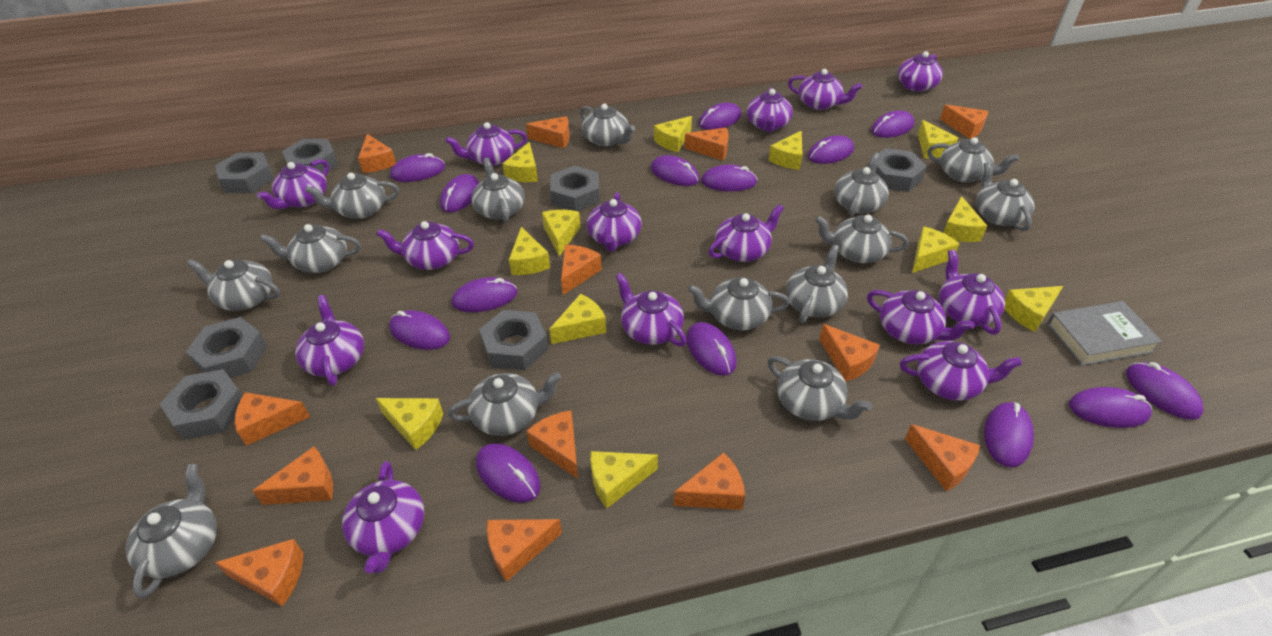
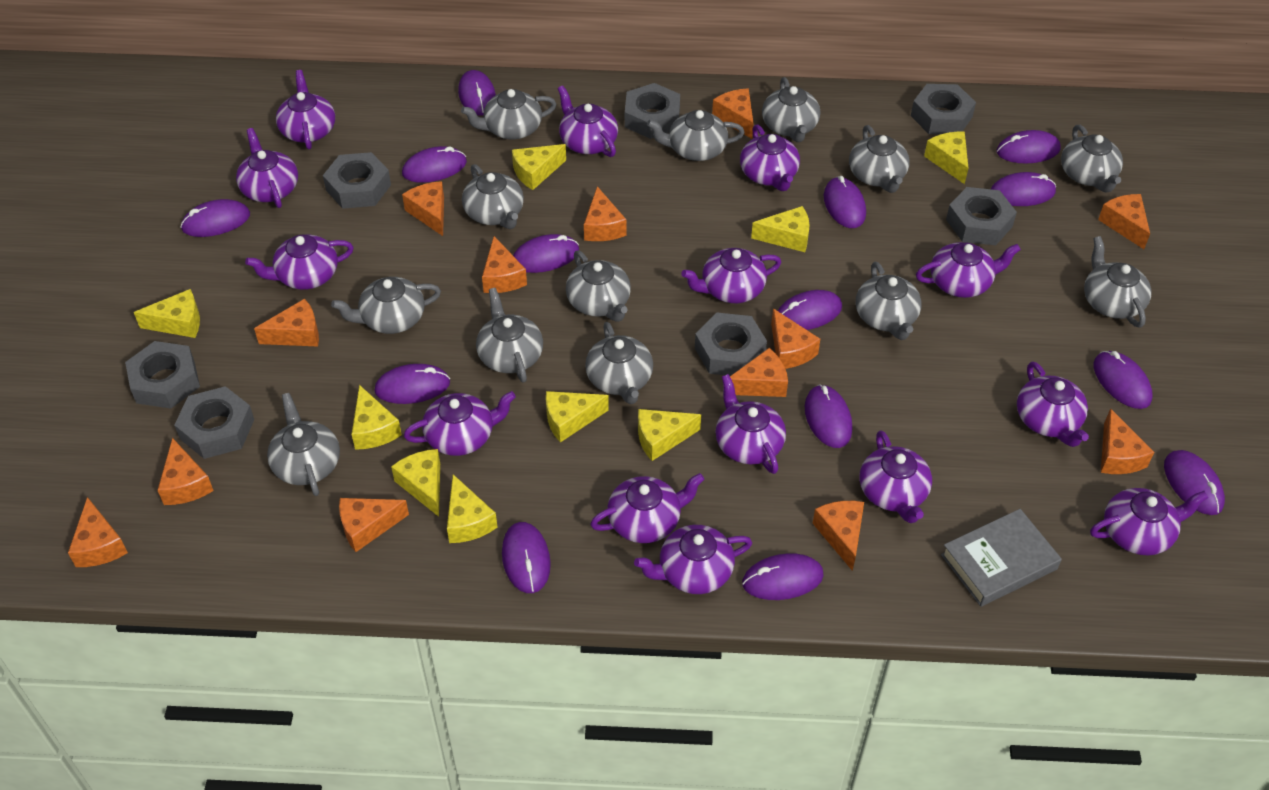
grey teapot: 14 -> 13
yellow cheese: 12 -> 9

